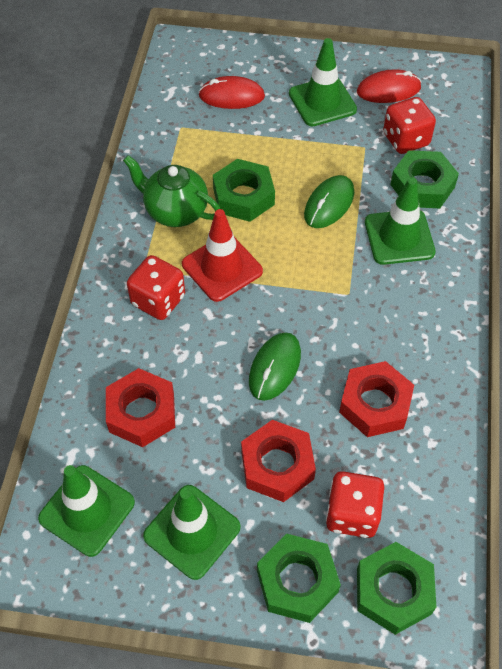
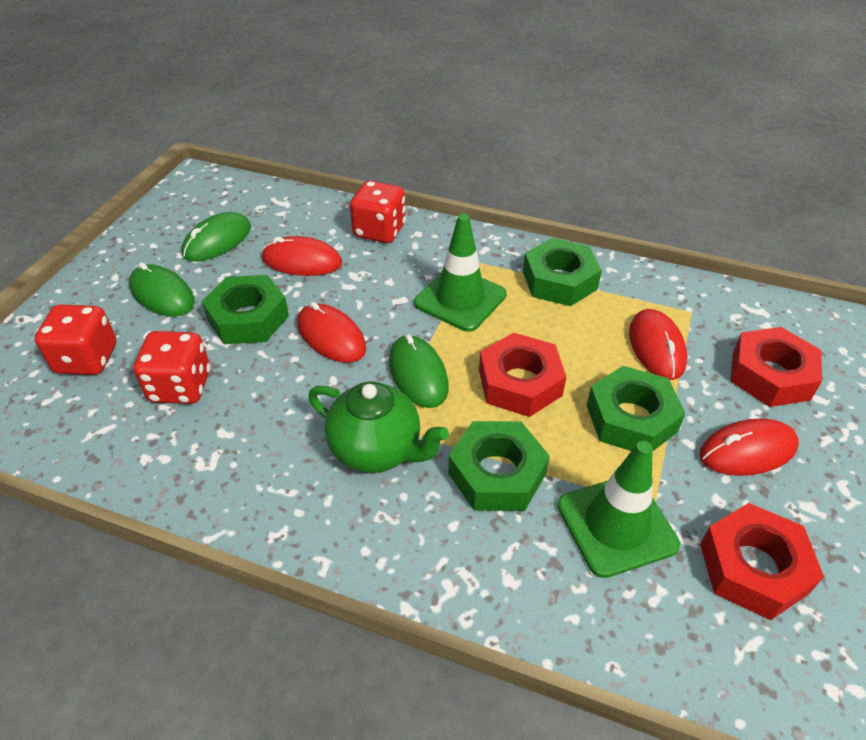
green mouse: 2 -> 3
green traffic cone: 4 -> 2
red mouse: 2 -> 4
red traffic cone: 1 -> 0

